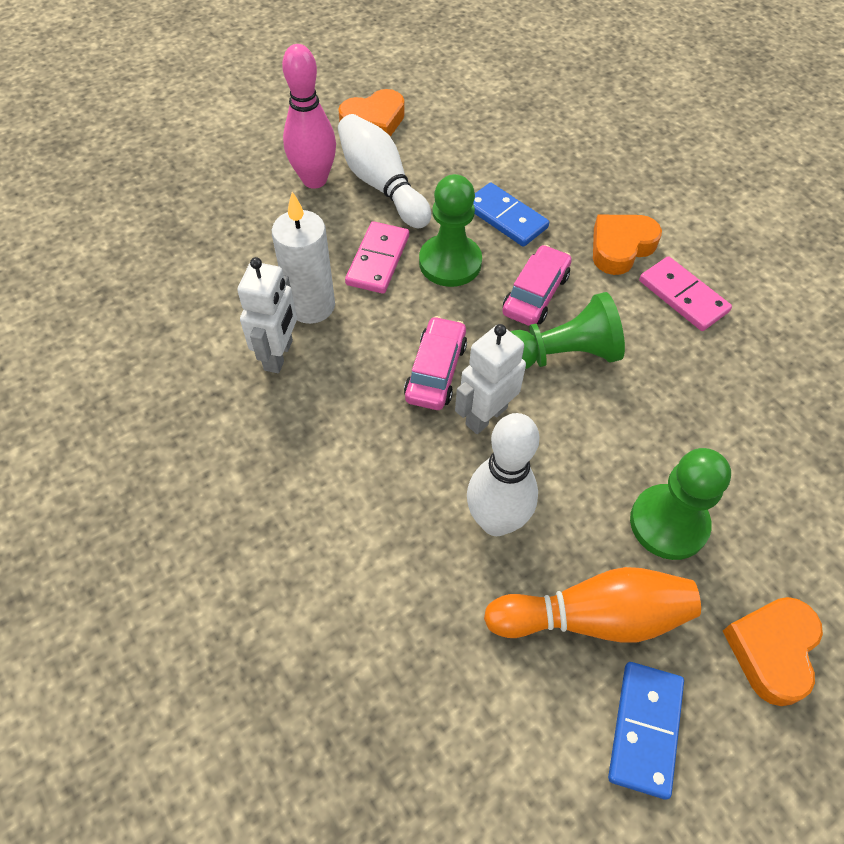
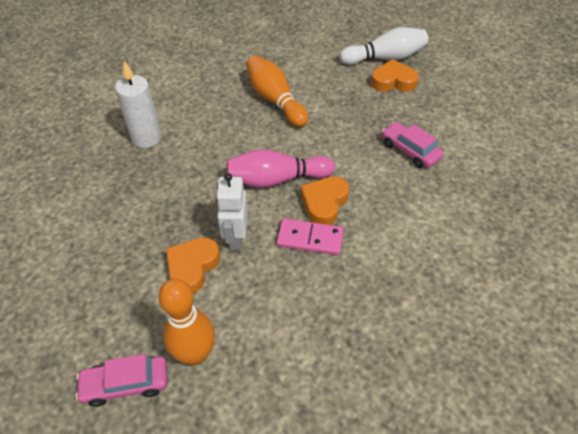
blue domino: 2 -> 0
green pawn: 3 -> 0
orange bowling pin: 1 -> 2
pink domino: 2 -> 1
white bowling pin: 2 -> 1
white robot: 2 -> 1

